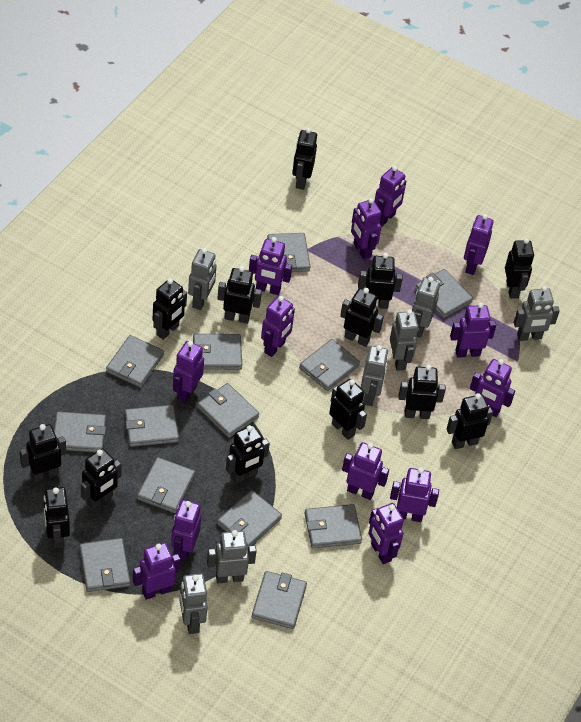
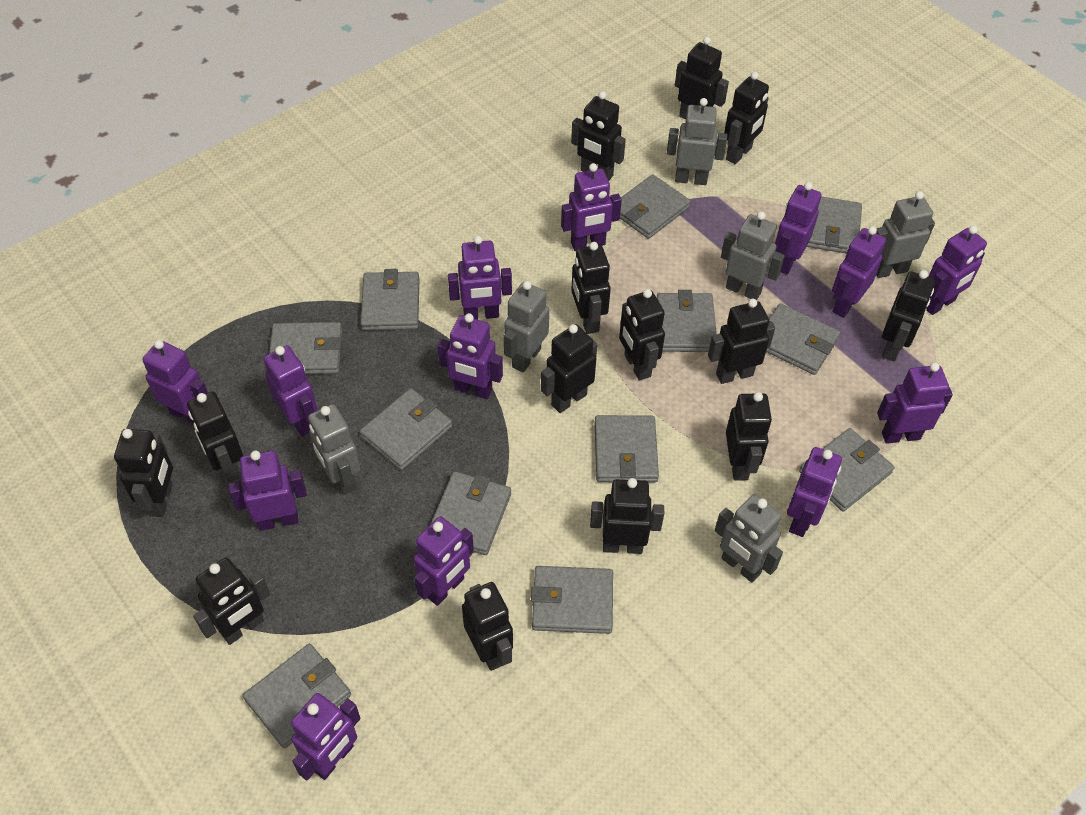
black robot: 13 -> 14
grey robot: 7 -> 6
grey wallet: 13 -> 12

